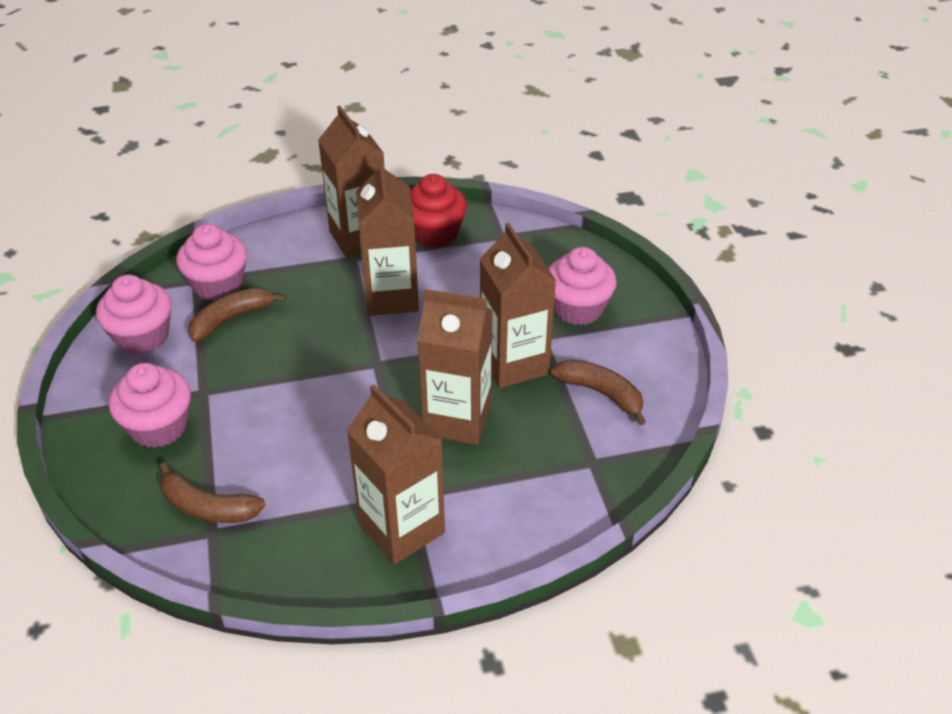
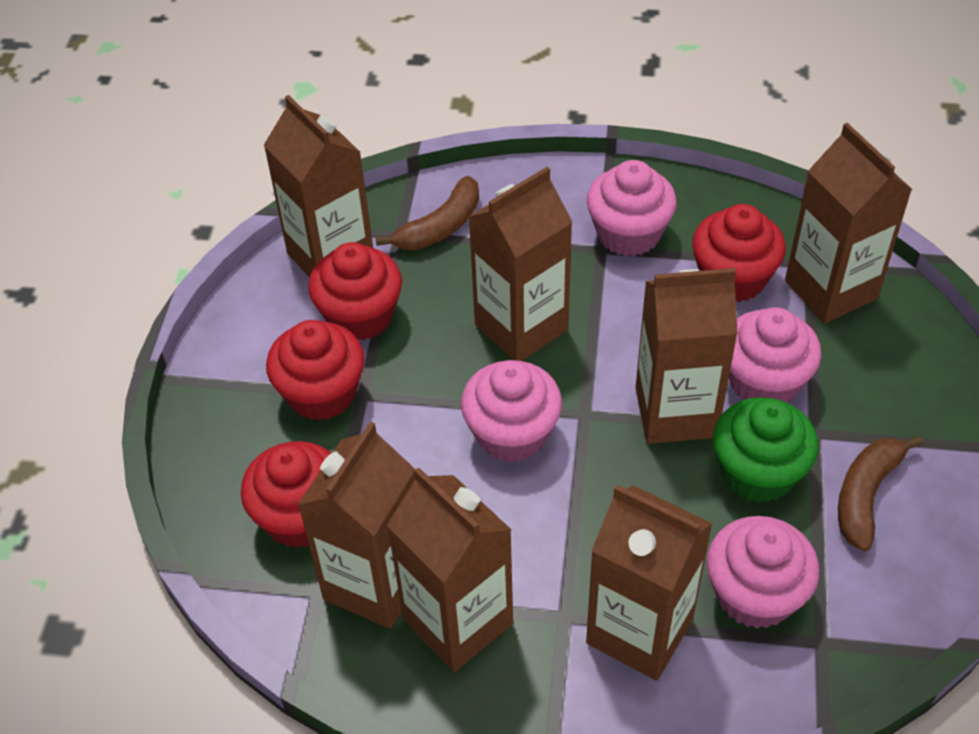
brown banana: 3 -> 2
brown carton: 5 -> 7
green cupcake: 0 -> 1
red cupcake: 1 -> 4

